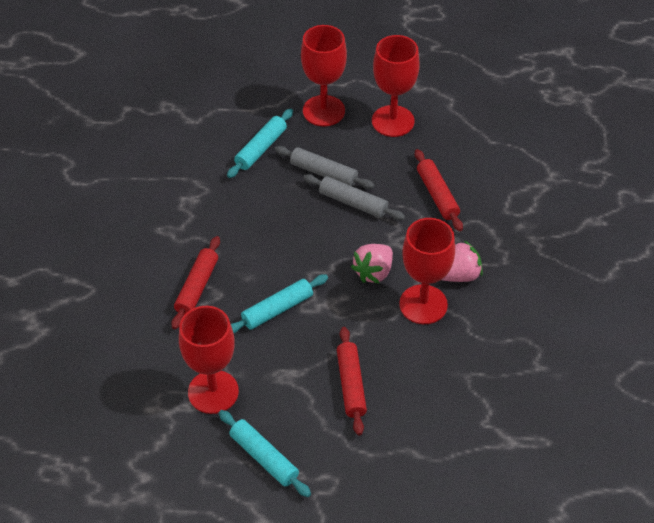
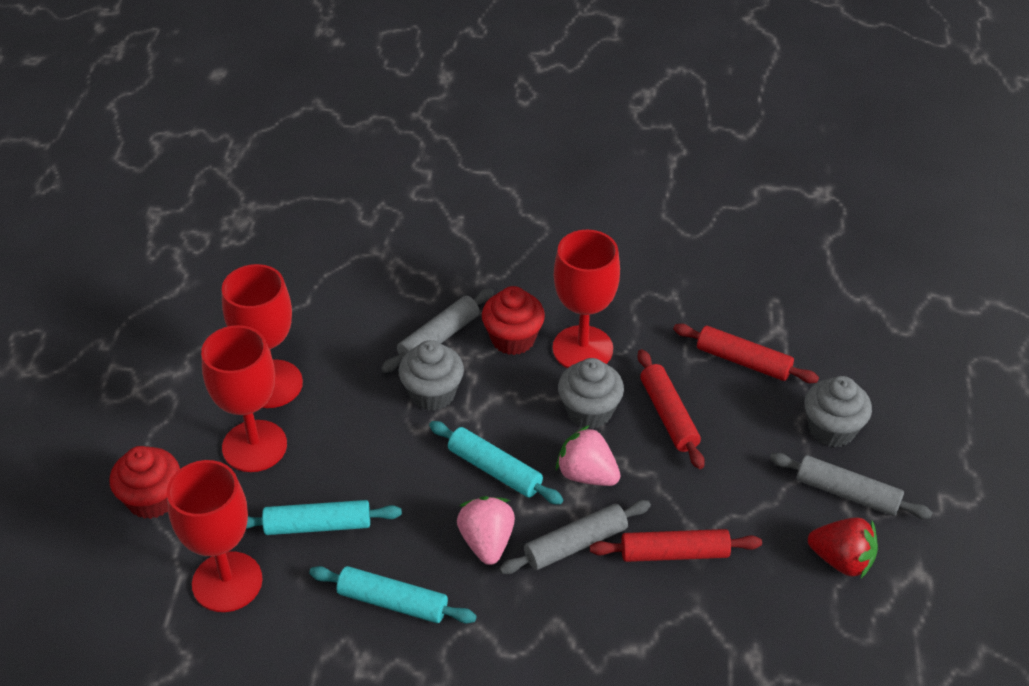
grey cupcake: 0 -> 3
grey rolling pin: 2 -> 3
red cupcake: 0 -> 2
red strawberry: 0 -> 1

